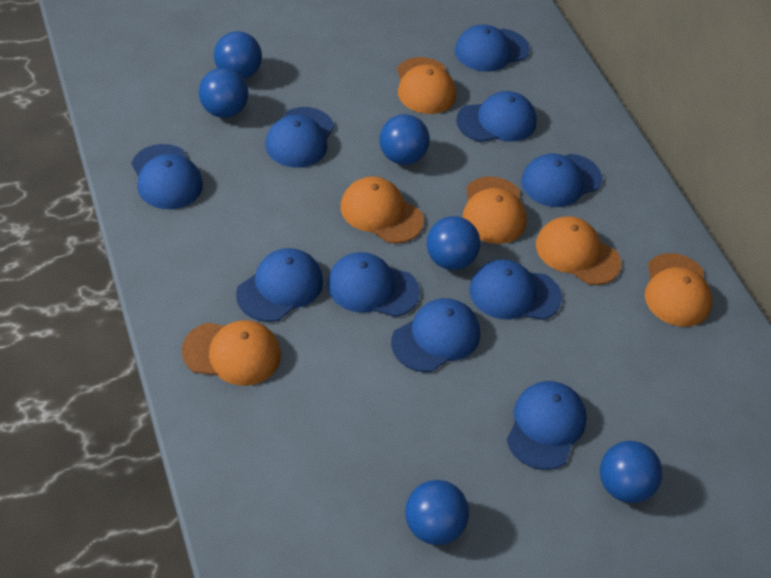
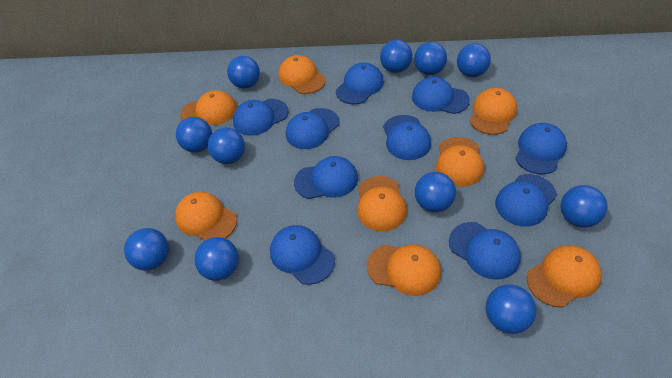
blue ball: 6 -> 11
orange cap: 6 -> 8

